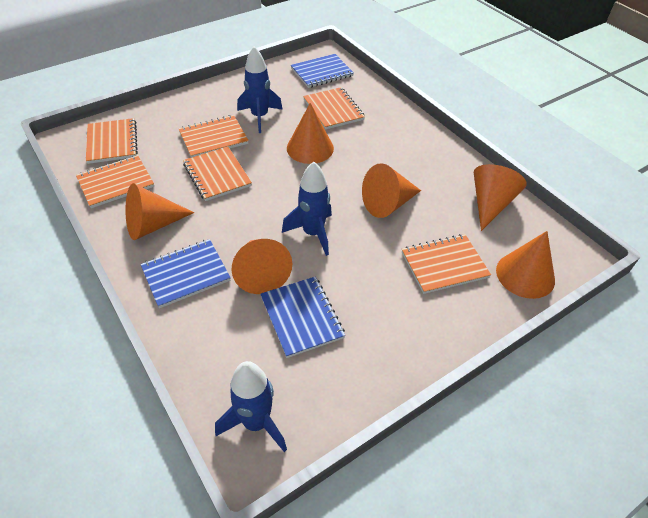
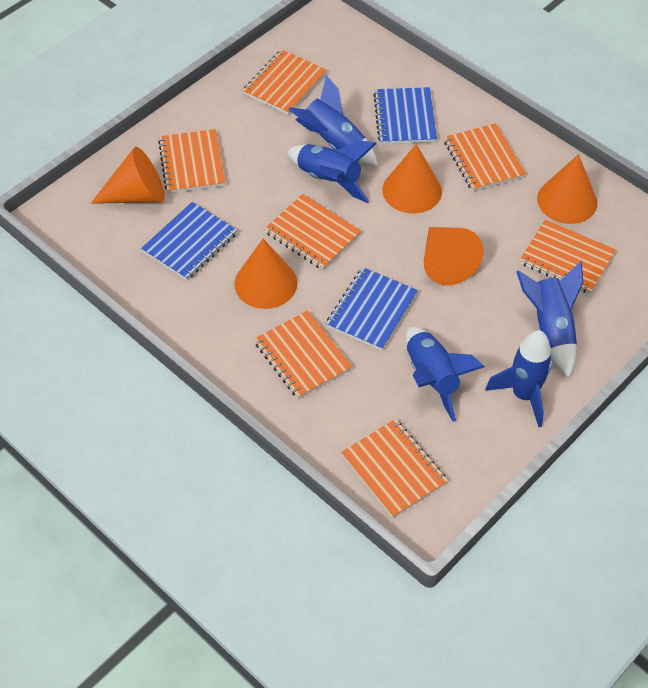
blue rocket: 3 -> 5
orange cone: 6 -> 5
orange notebook: 6 -> 7

